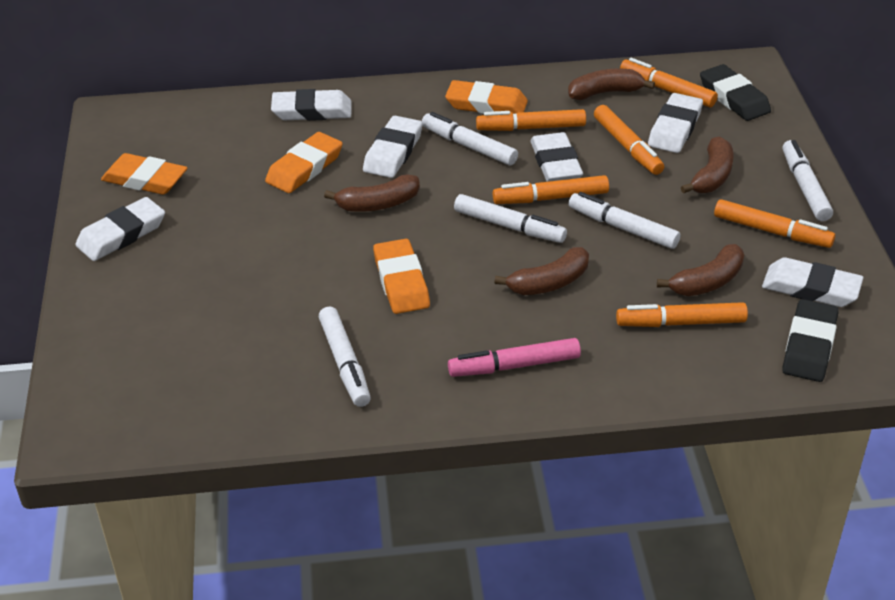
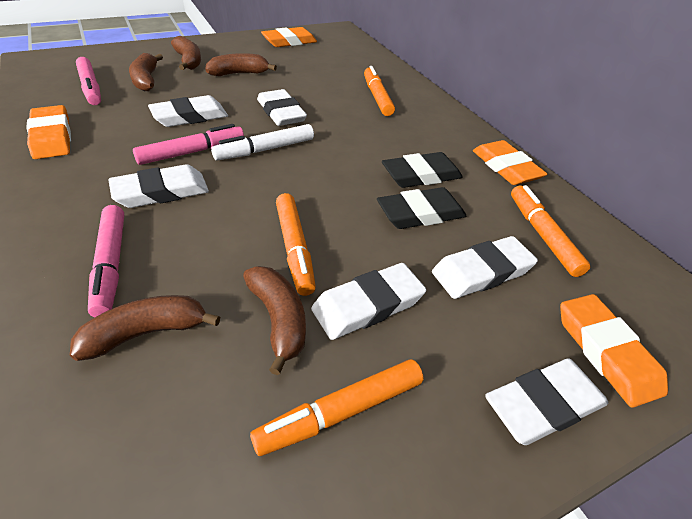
orange marker: 6 -> 4
pink marker: 1 -> 3
white marker: 5 -> 1

